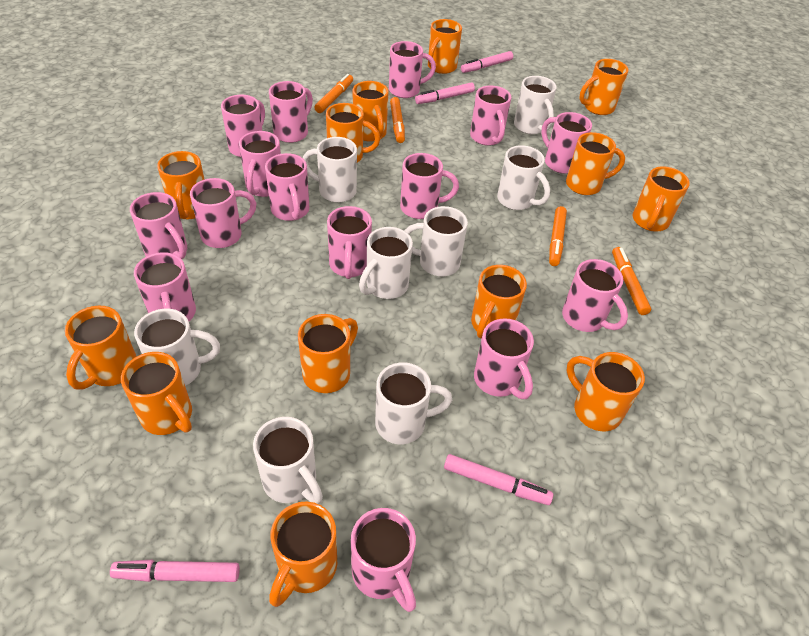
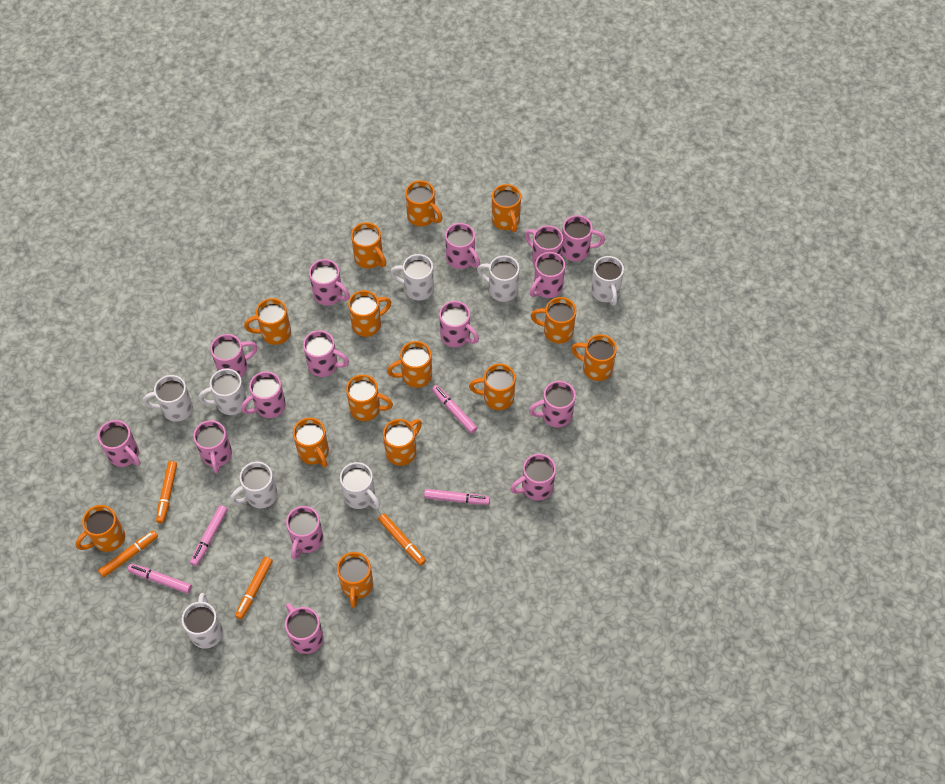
orange mug: 13 -> 14

